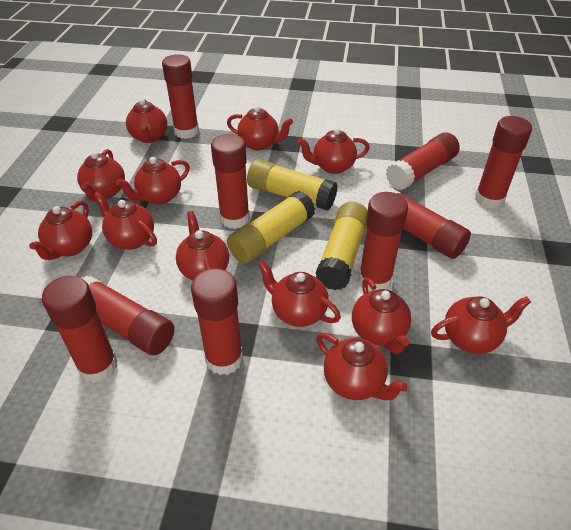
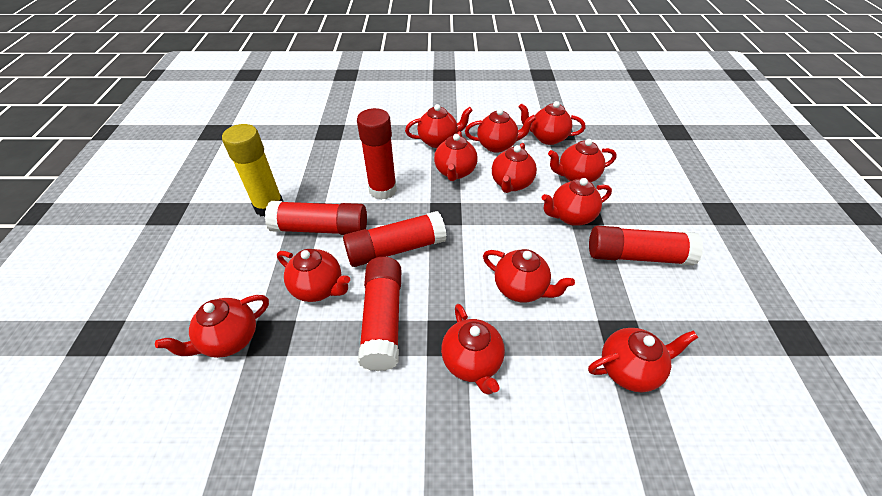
red glue stick: 9 -> 5
yellow glue stick: 3 -> 1

